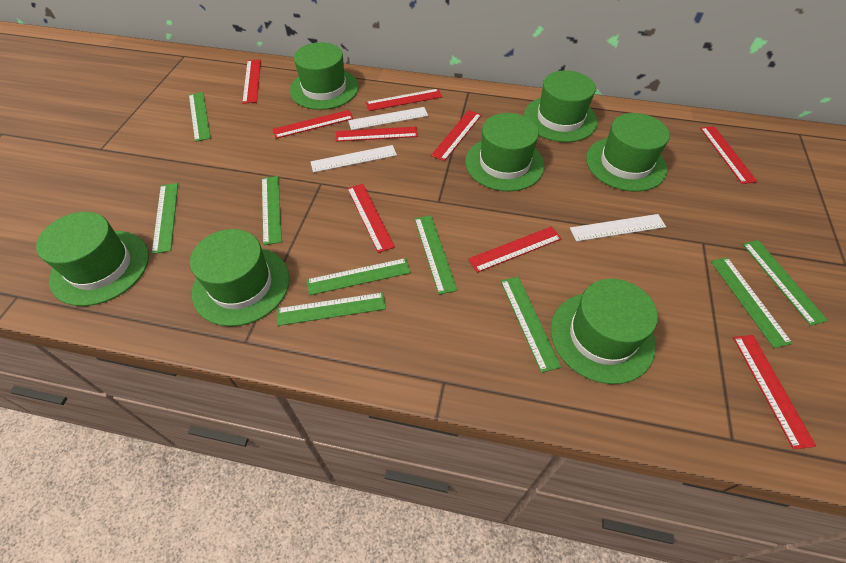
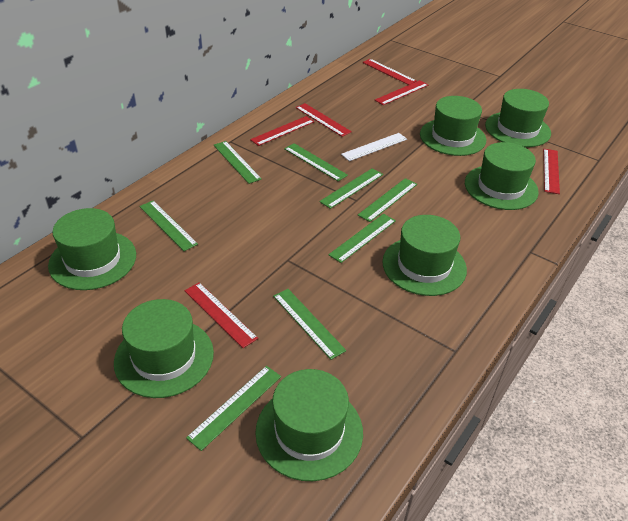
green ruler: 9 -> 8
red ruler: 9 -> 6
white ruler: 3 -> 1

